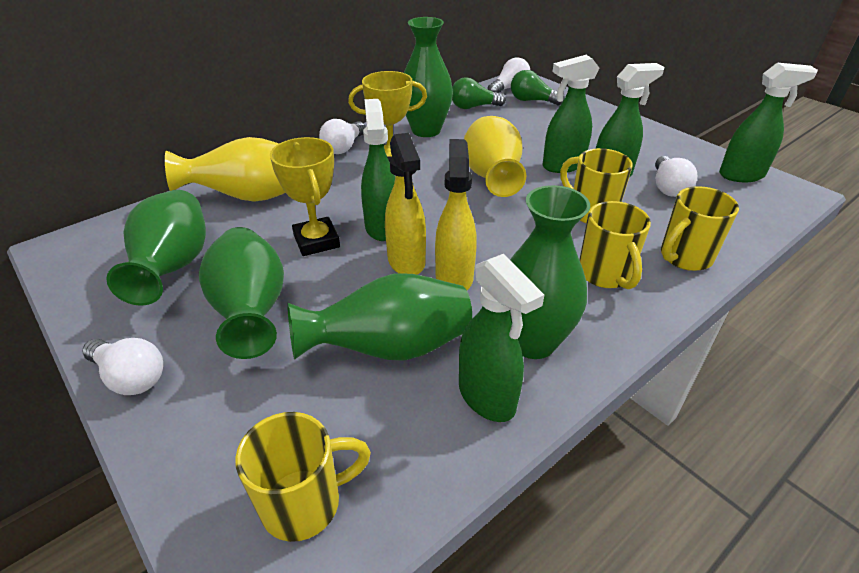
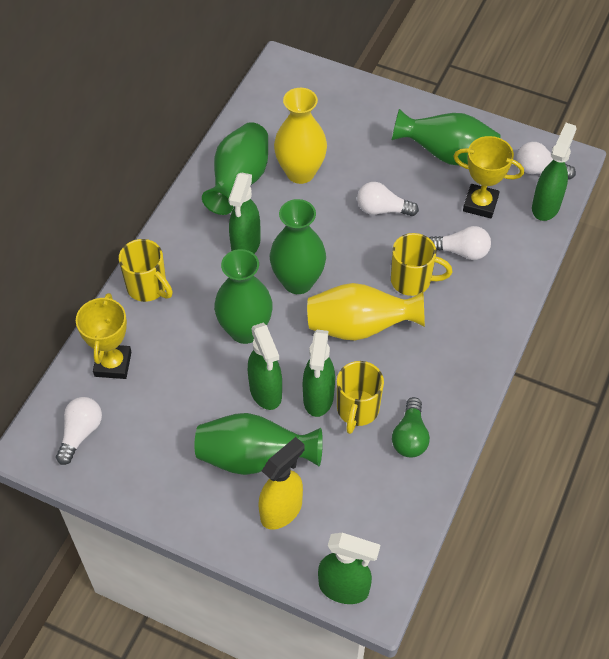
green light bulb: 2 -> 1
yellow mug: 4 -> 3
yellow spray bottle: 2 -> 1

